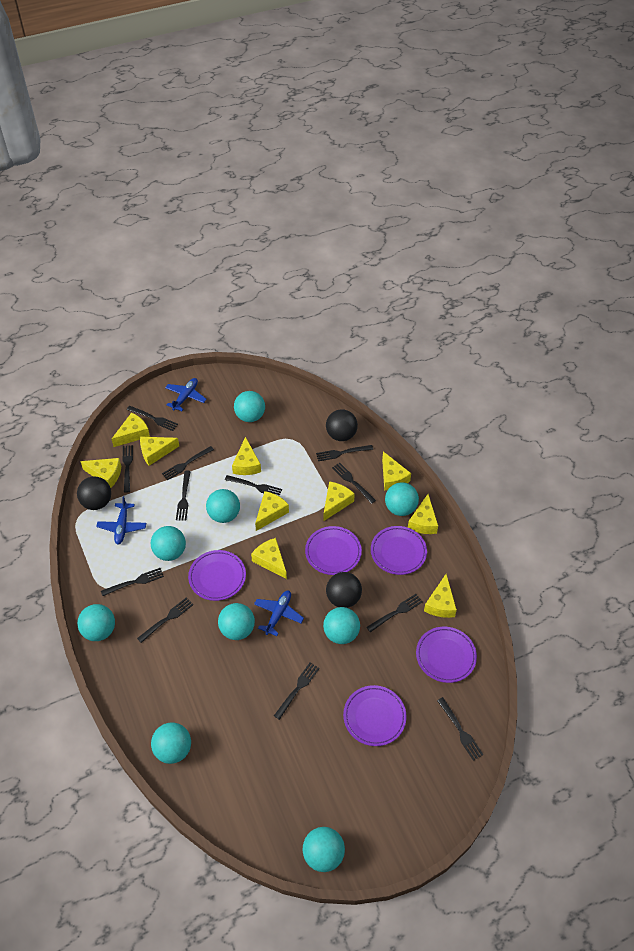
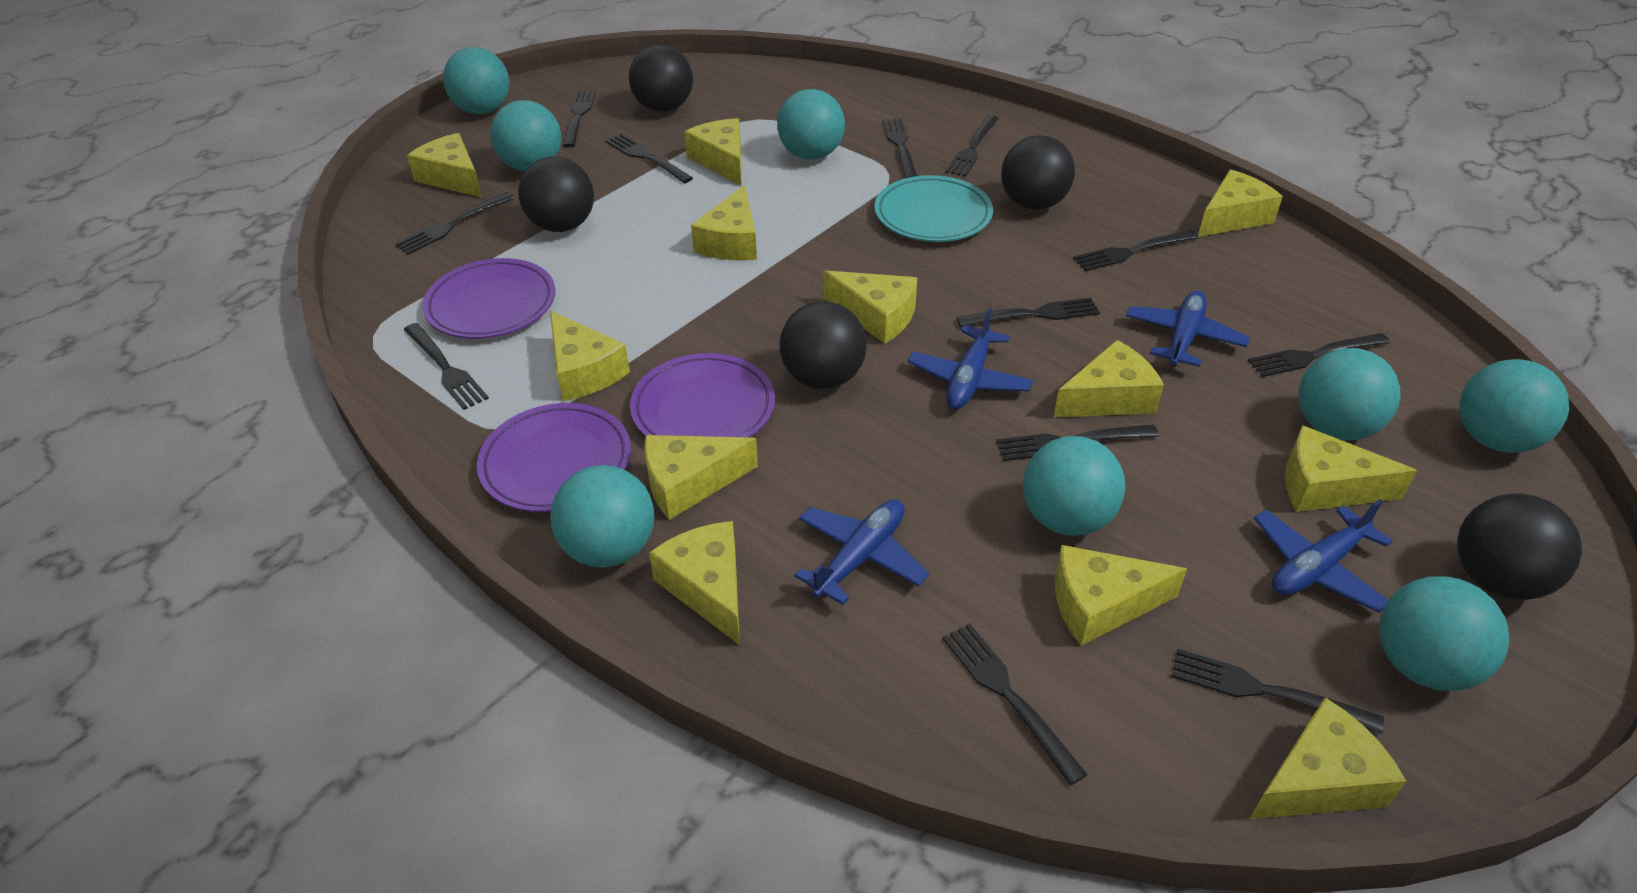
black ball: 3 -> 5
blue plane: 3 -> 4
purple plate: 5 -> 3
turquoise ball: 9 -> 8
turquoise plate: 0 -> 1
yellow cheese: 10 -> 12

